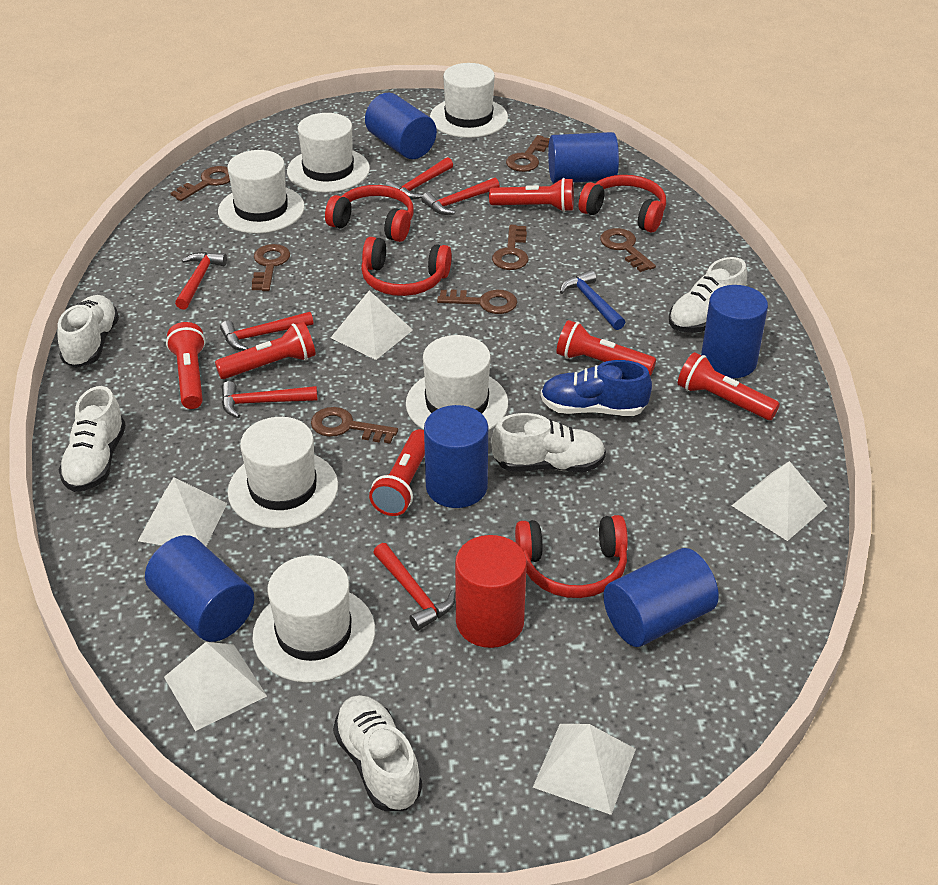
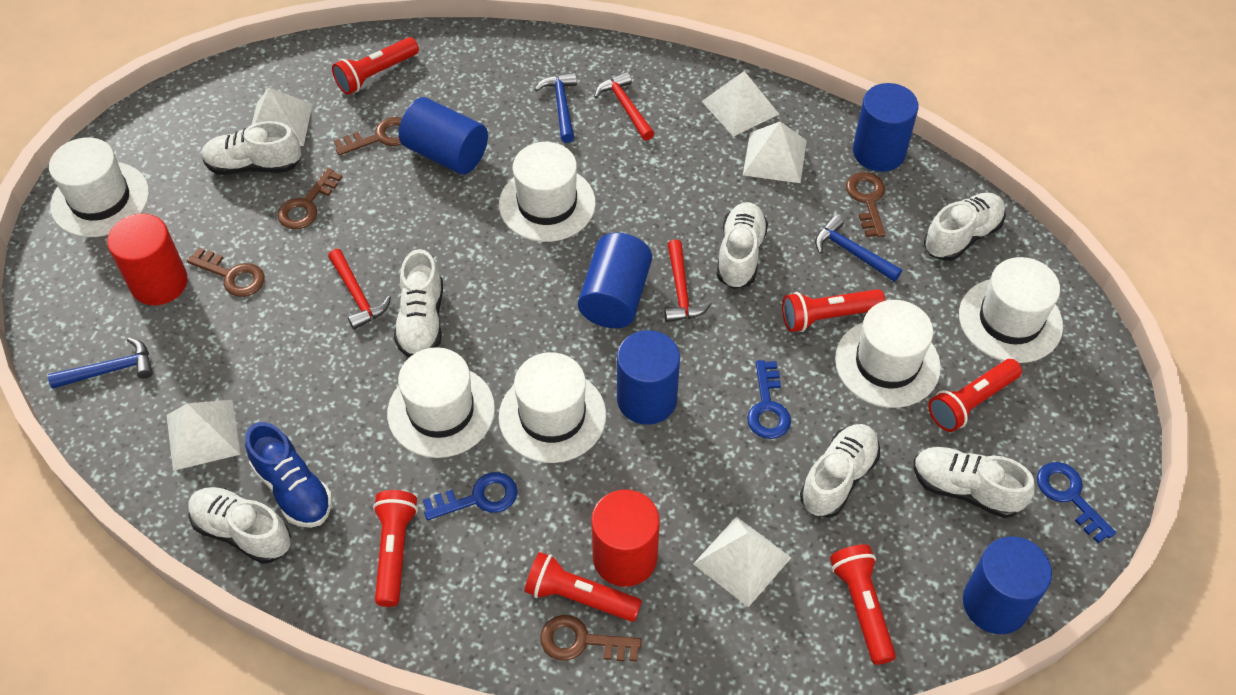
blue cylinder: 6 -> 5
blue hammer: 1 -> 3
blue key: 0 -> 3
brown key: 7 -> 5
red cylinder: 1 -> 2
red hammer: 6 -> 3
red headphones: 4 -> 0
white shoe: 5 -> 7

